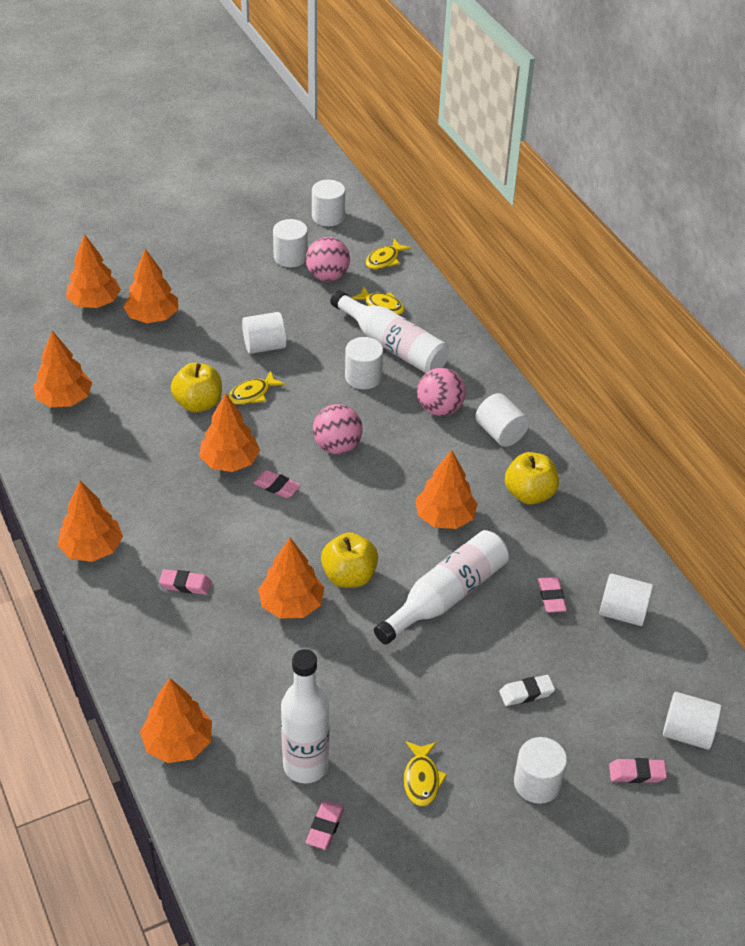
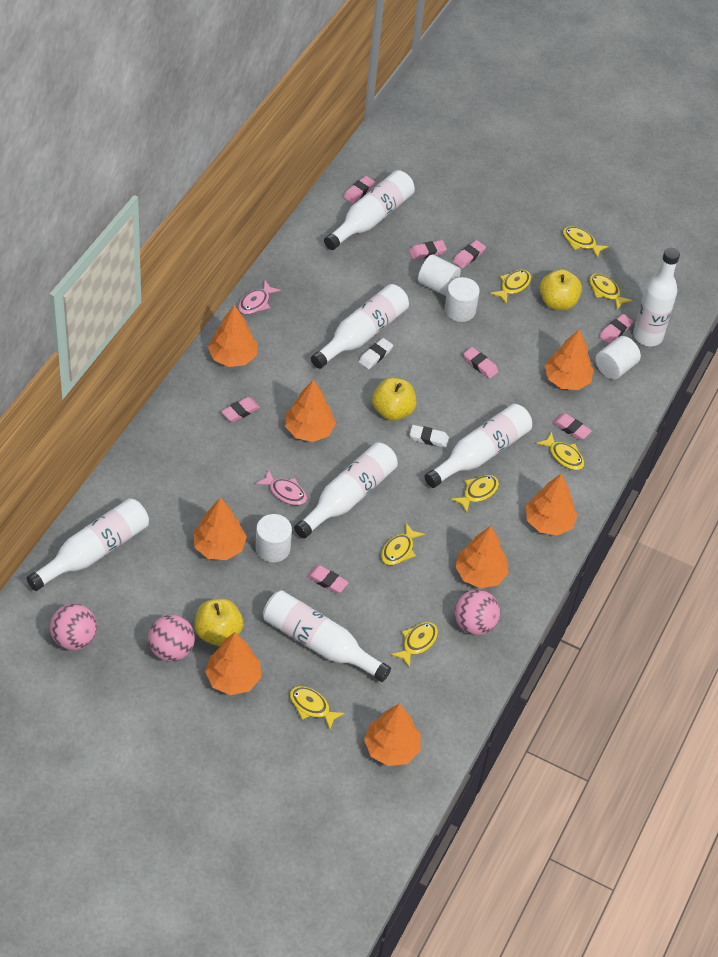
pink eraser: 5 -> 8
pink fish: 0 -> 2
white bottle: 3 -> 7
white cylinder: 8 -> 4
white eraser: 1 -> 2
yellow fish: 4 -> 8

